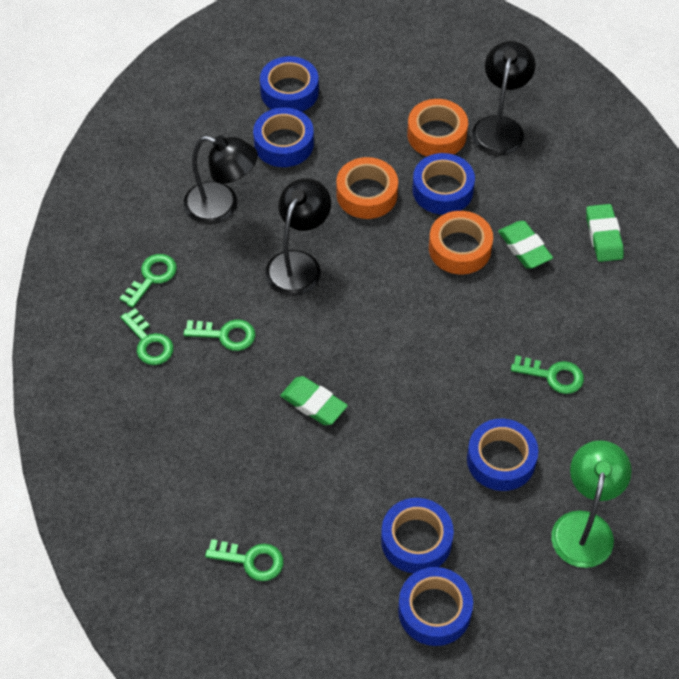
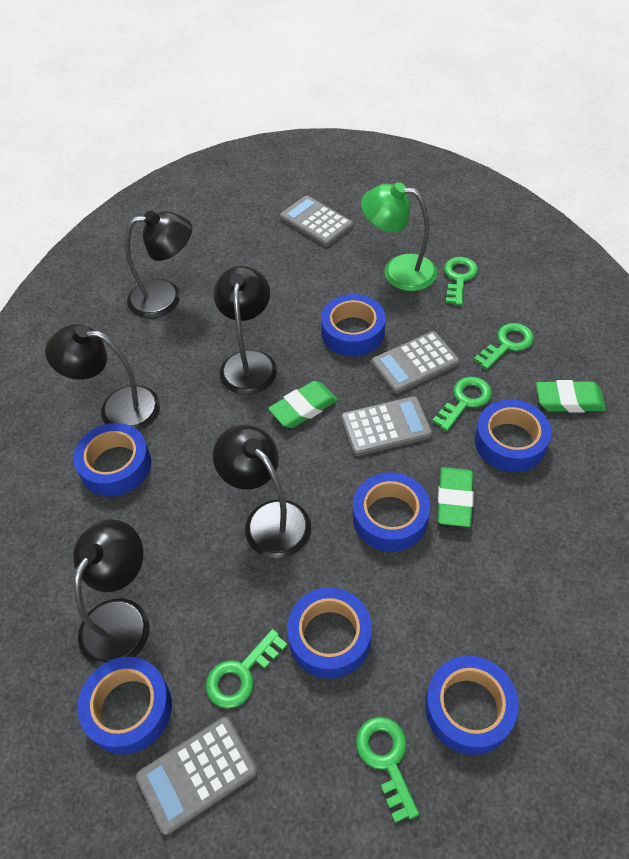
black lamp: 3 -> 5
blue tape: 6 -> 7
grey calculator: 0 -> 4
orange tape: 3 -> 0

